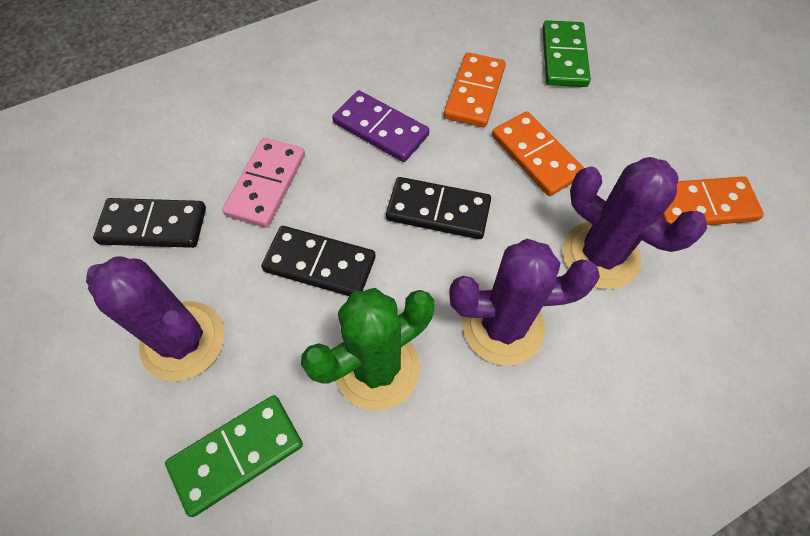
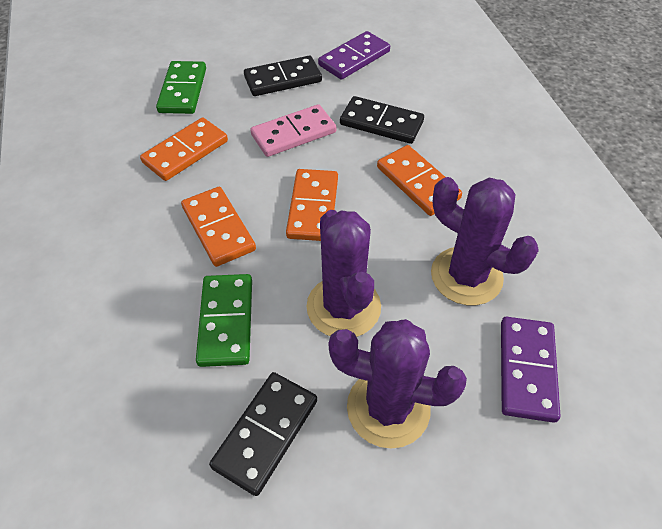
green cactus: 1 -> 0
orange domino: 3 -> 4
purple domino: 1 -> 2

